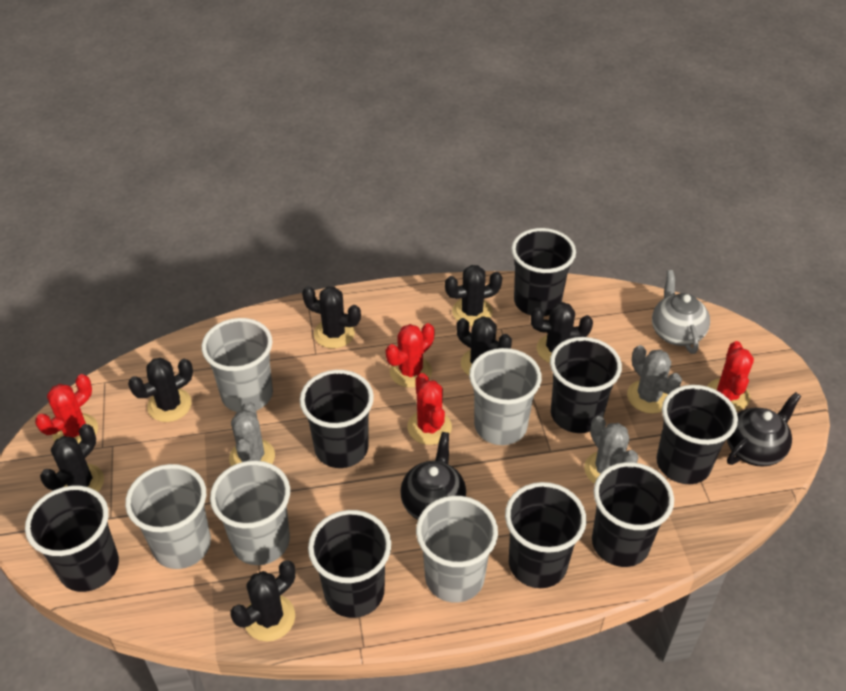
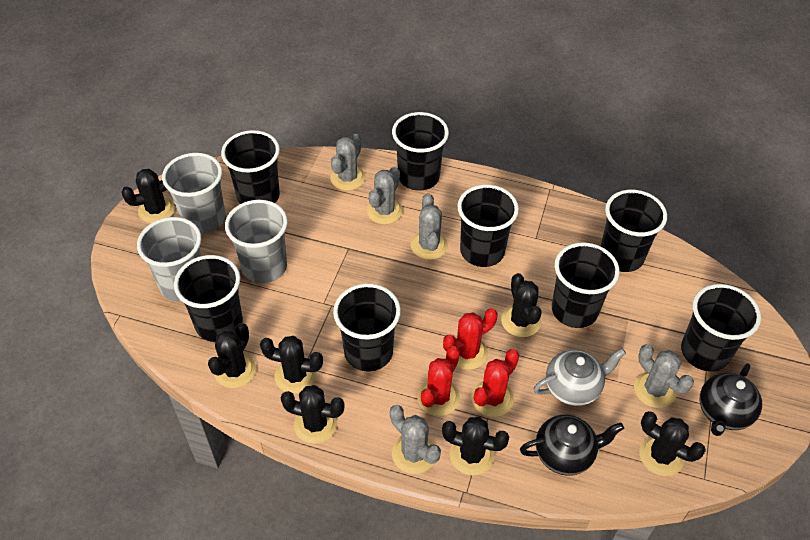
grey cactus: 3 -> 5
grey cup: 5 -> 3
red cactus: 4 -> 3

